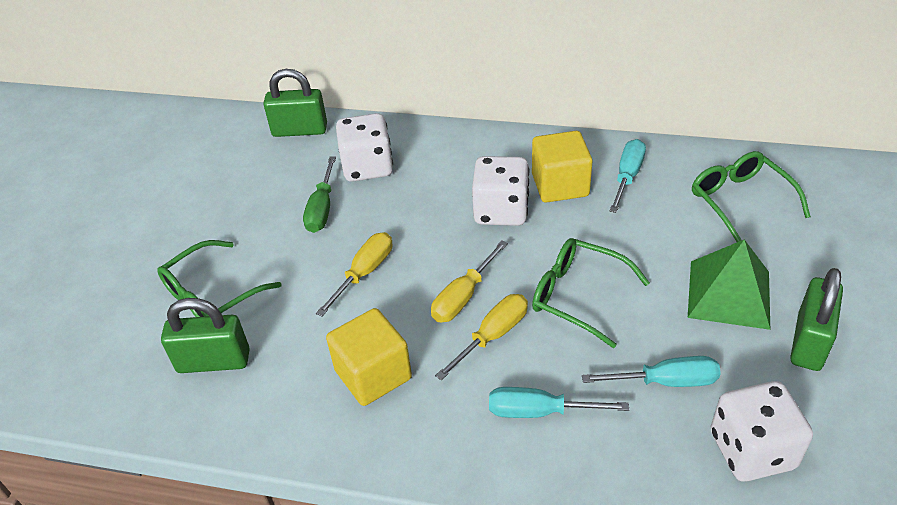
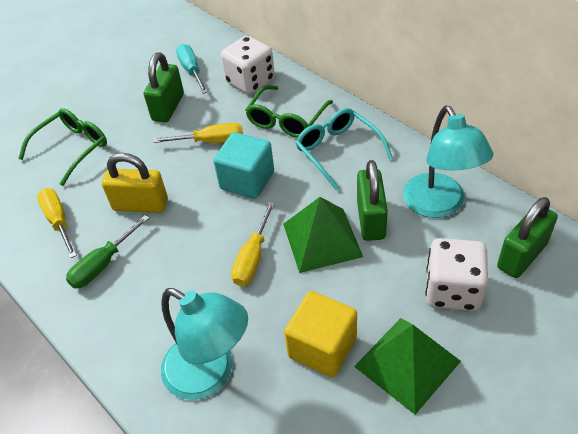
green glasses: 3 -> 2
green pyramid: 1 -> 2
turquoise cube: 0 -> 1
turquoise glasses: 0 -> 1
turquoise lamp: 0 -> 2
turquoise screwdriver: 3 -> 1
white dice: 3 -> 2
yellow cube: 2 -> 1
yellow padlock: 0 -> 1

